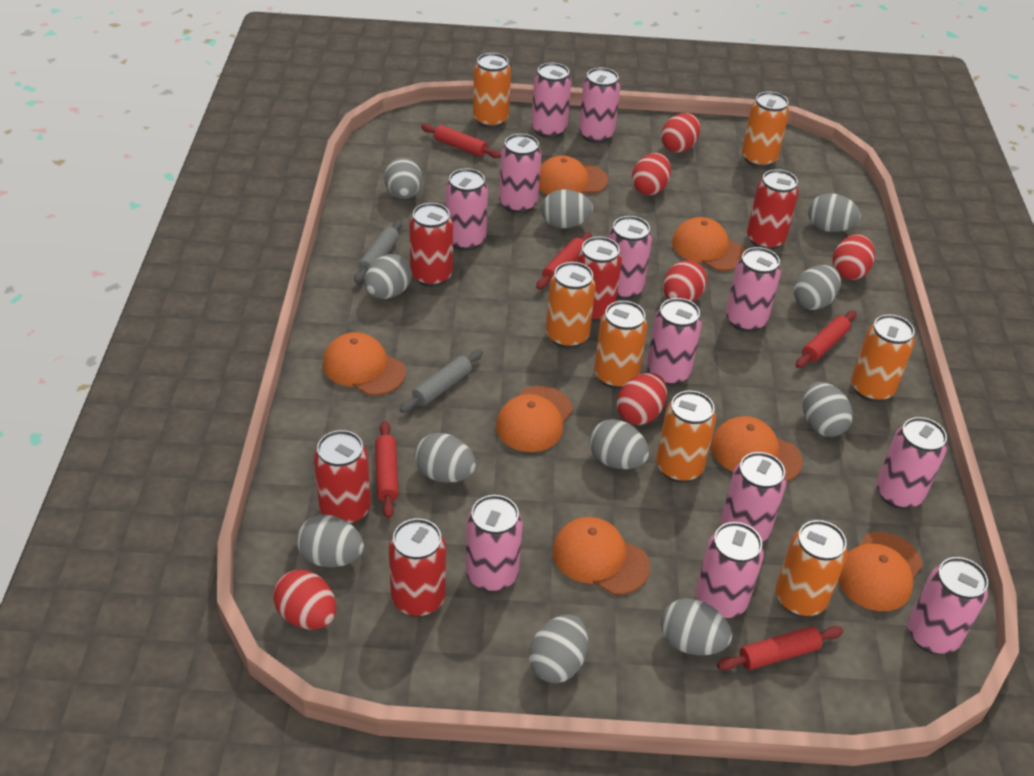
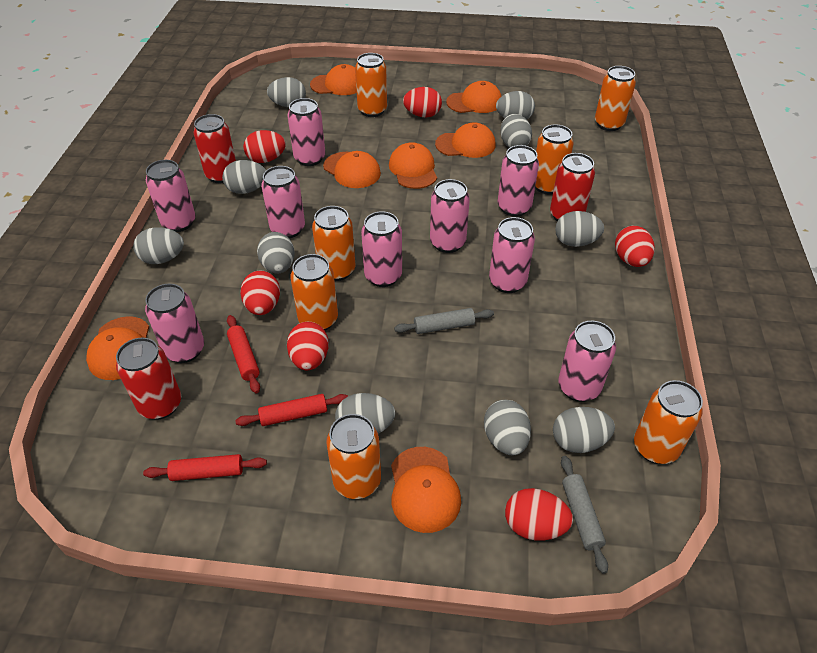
grey egg: 11 -> 10
pink can: 12 -> 9
red can: 5 -> 3
red rolling pin: 5 -> 3

